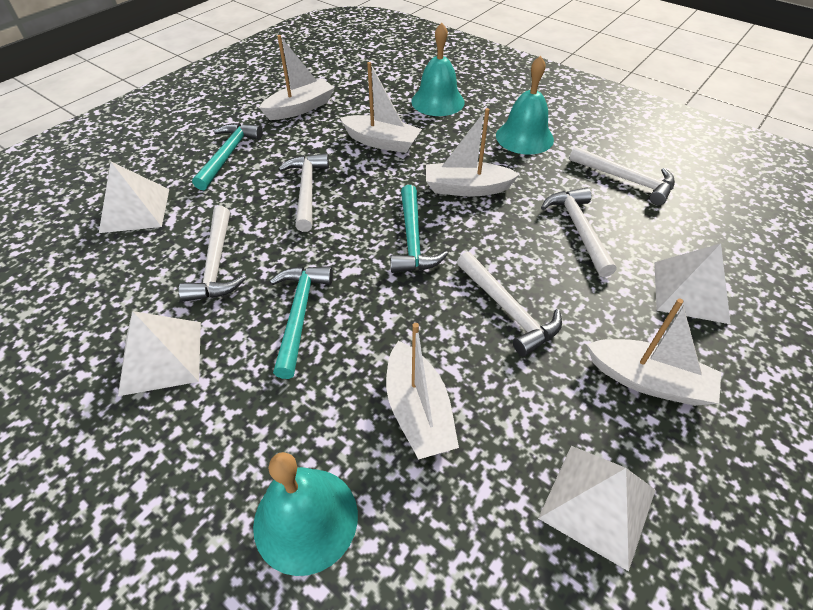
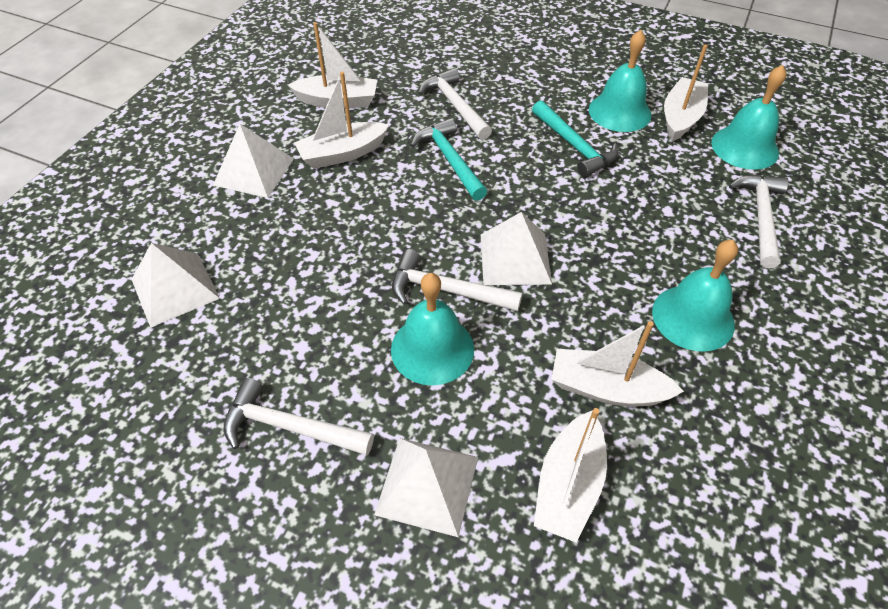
turquoise bell: 3 -> 4
turquoise hammer: 3 -> 2
white hammer: 5 -> 4

